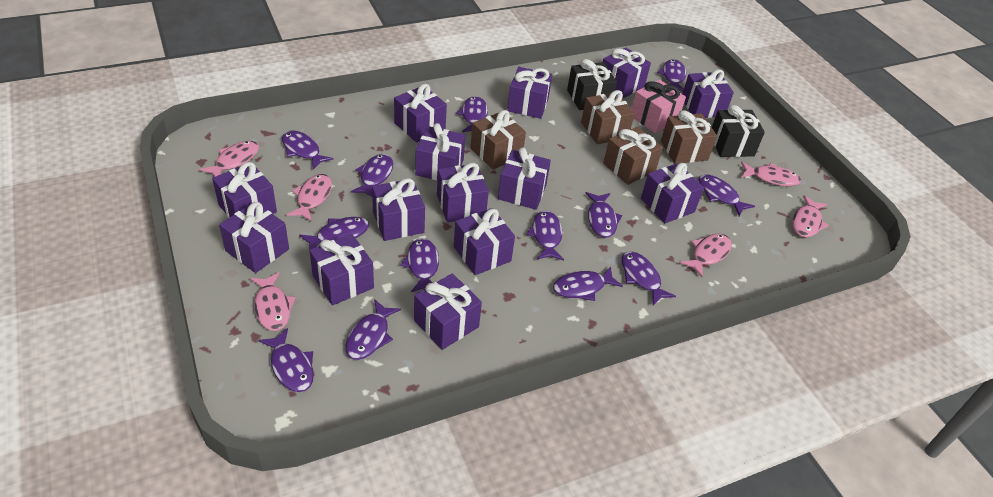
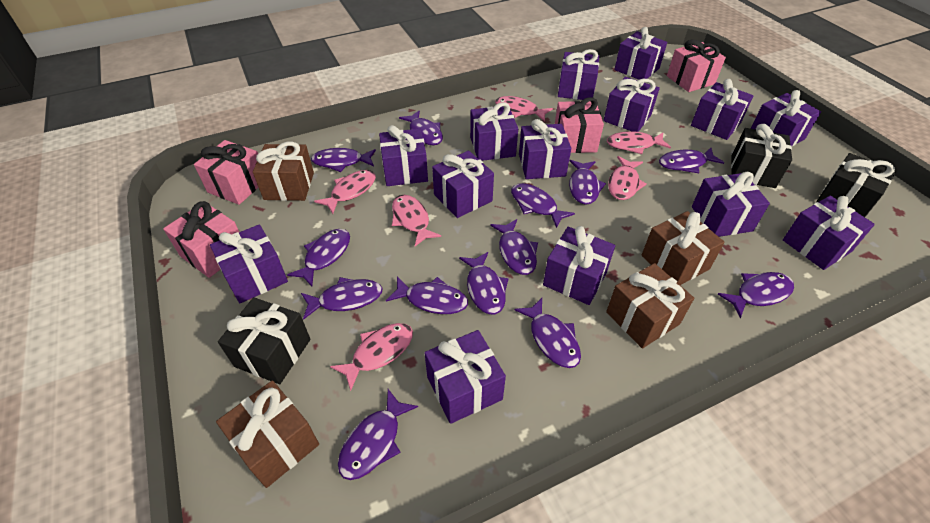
black gift: 2 -> 3
pink gift: 1 -> 4

